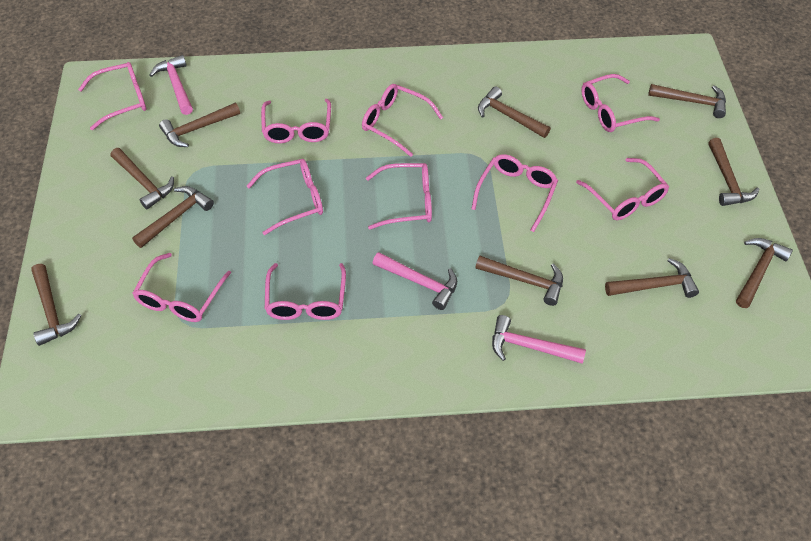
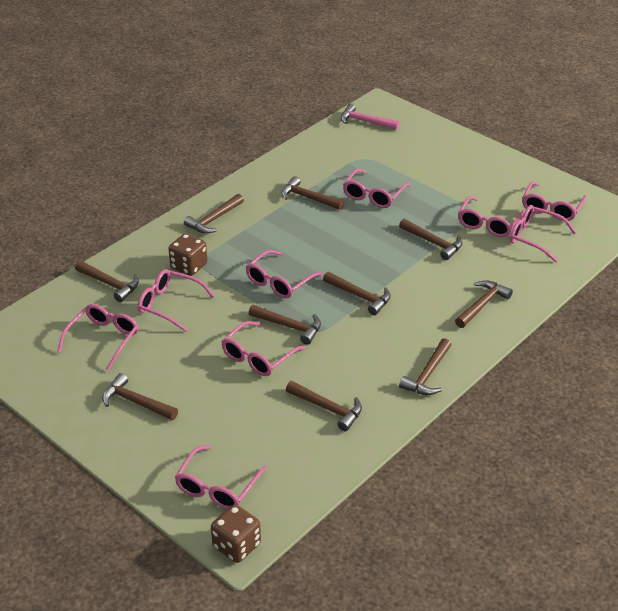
brown dice: 0 -> 2
pink glasses: 10 -> 9
pink hammer: 3 -> 1

